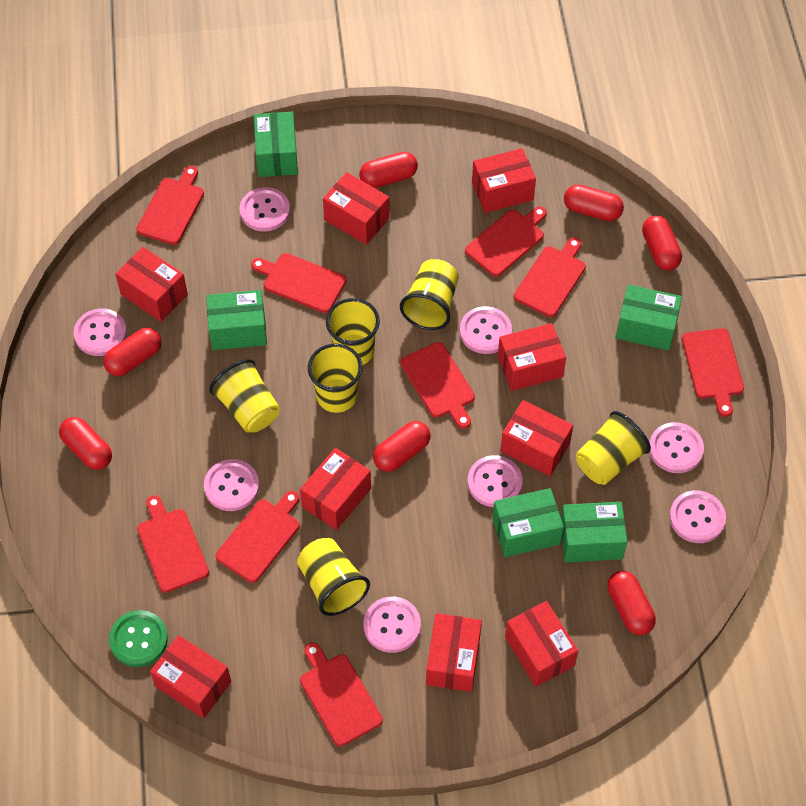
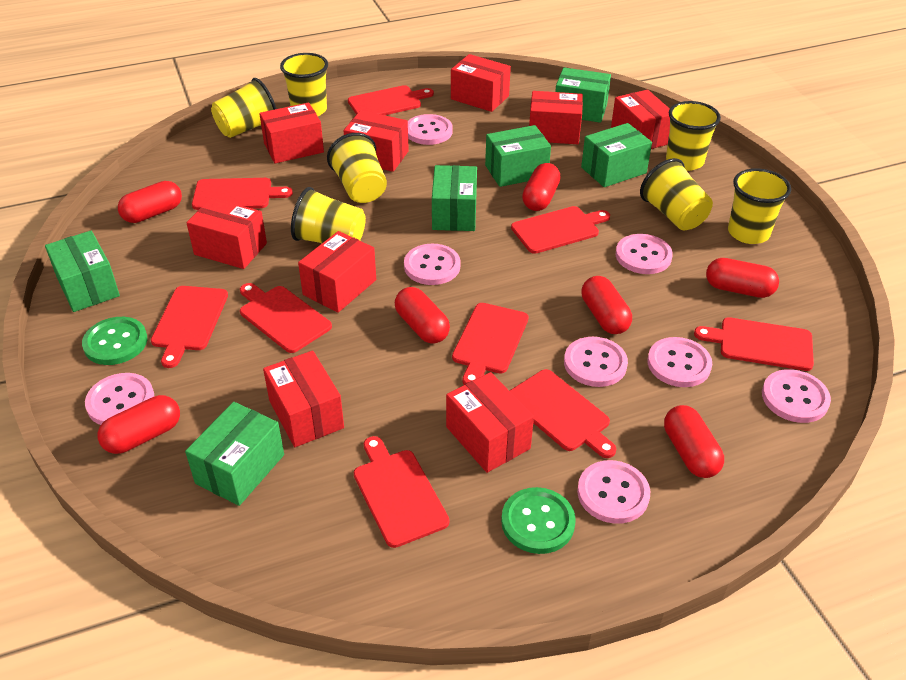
green box: 5 -> 6
green button: 1 -> 2
yellow cup: 6 -> 7

